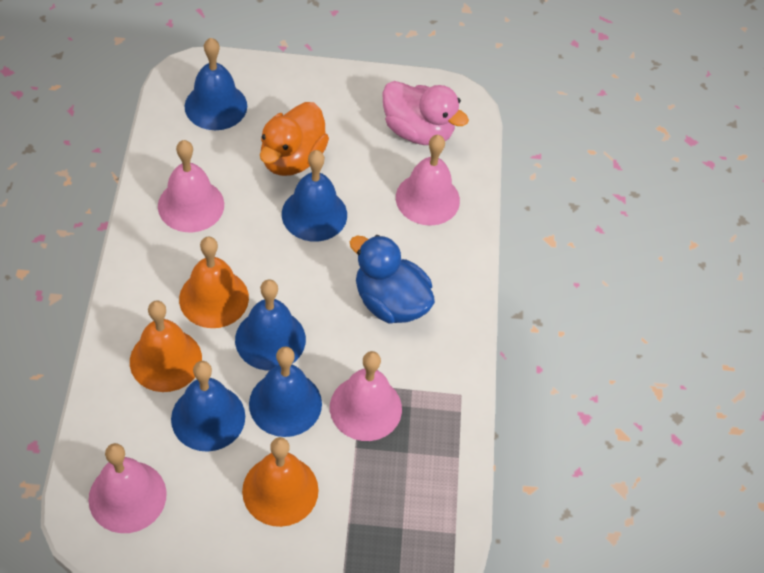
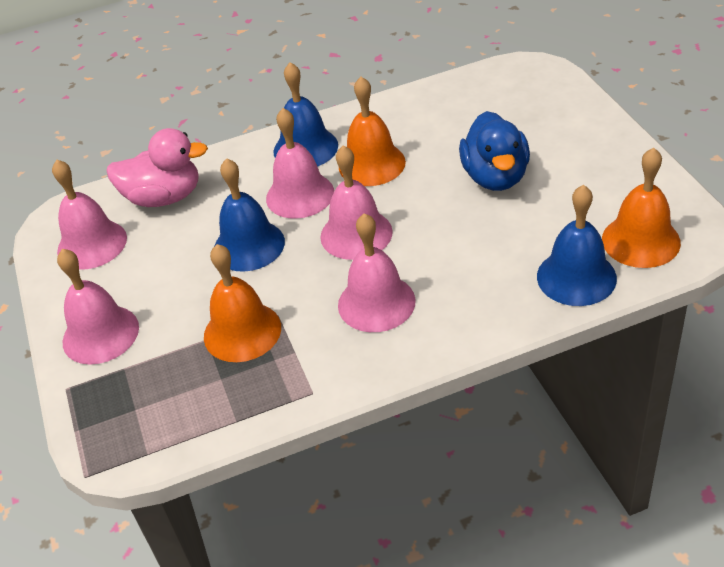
blue bell: 5 -> 3
orange duck: 1 -> 0
pink bell: 4 -> 5

